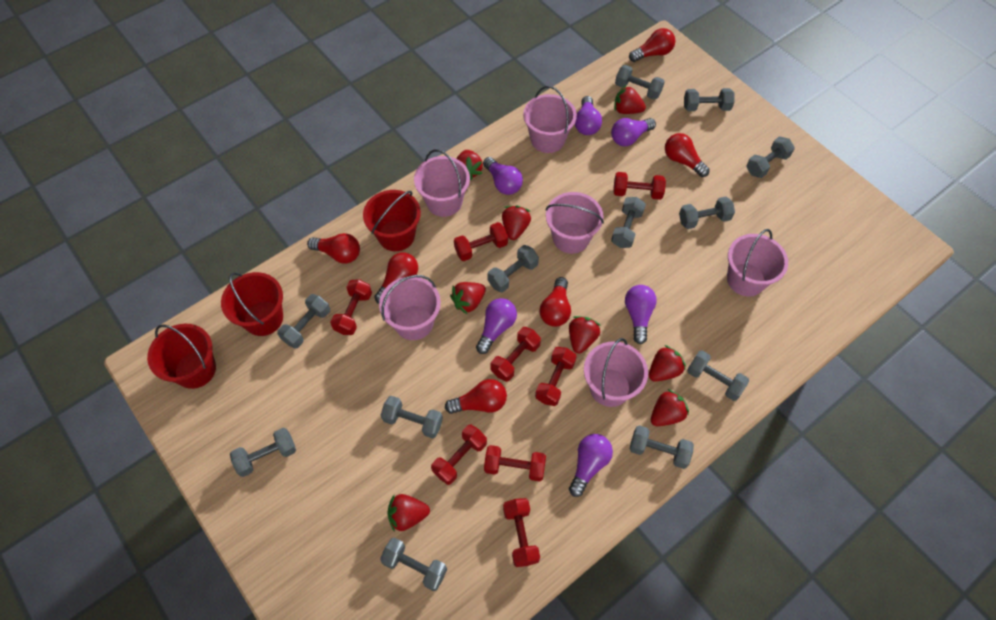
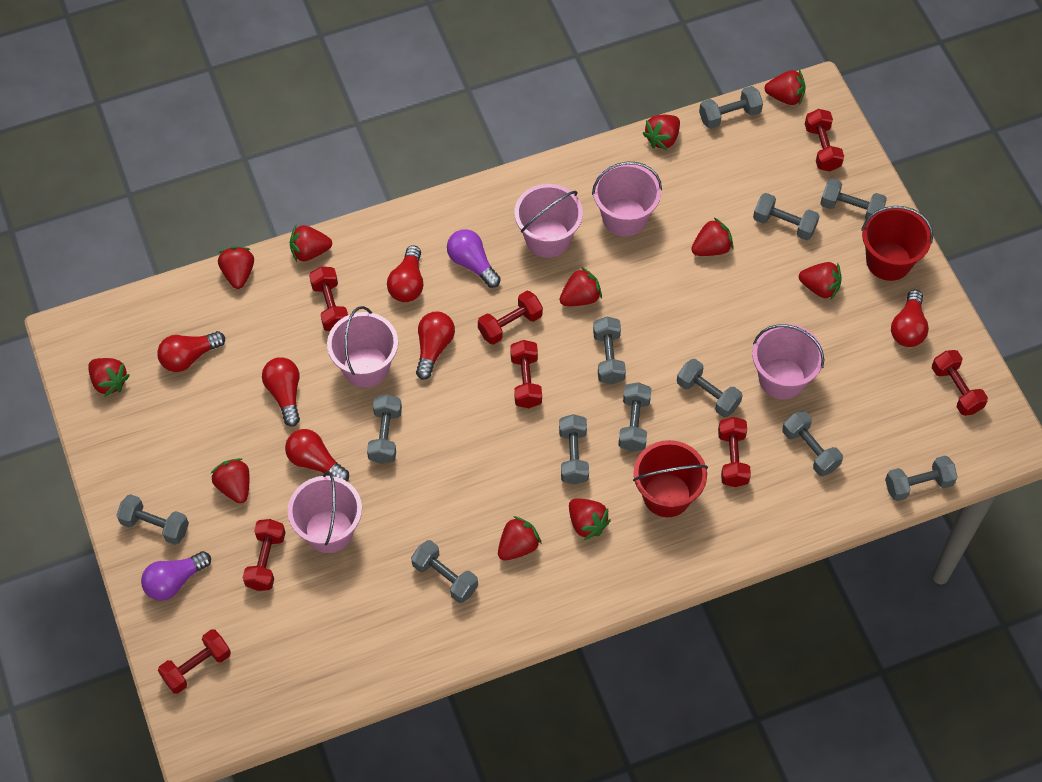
pink bucket: 6 -> 5
purple light bulb: 6 -> 2
red bucket: 3 -> 2
red strawberry: 8 -> 11

